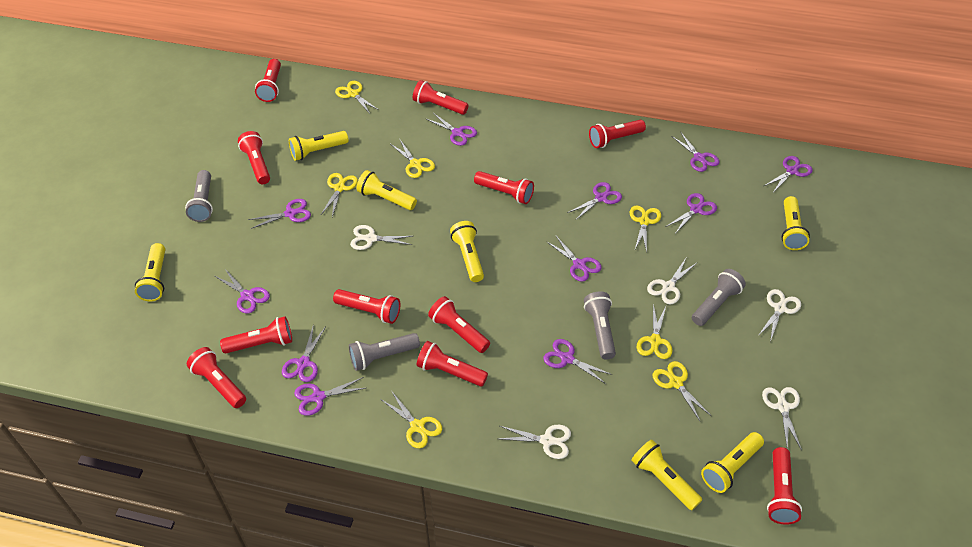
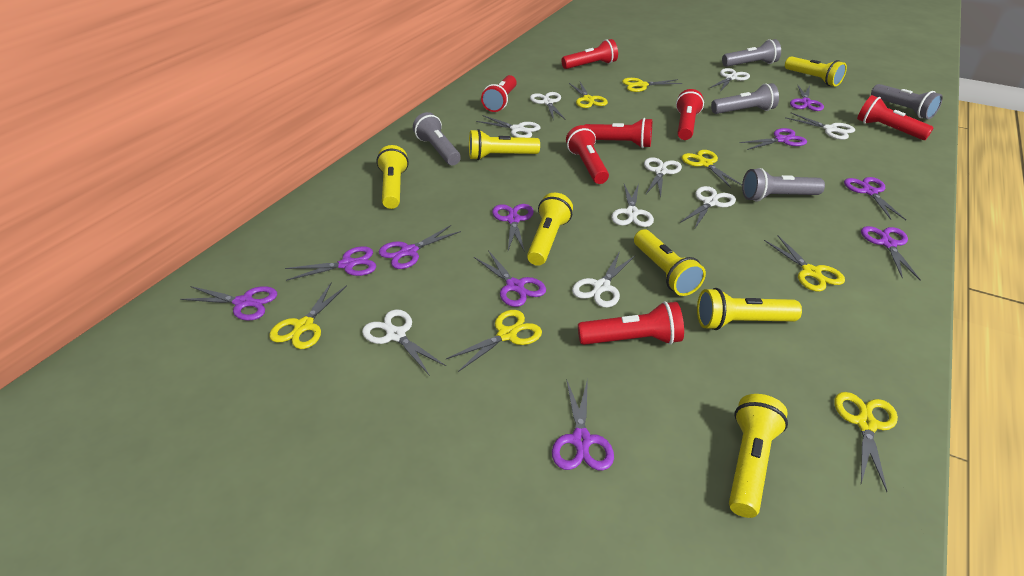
grey flashlight: 4 -> 5
purple scissors: 11 -> 10
red flashlight: 11 -> 7
white scissors: 5 -> 9

